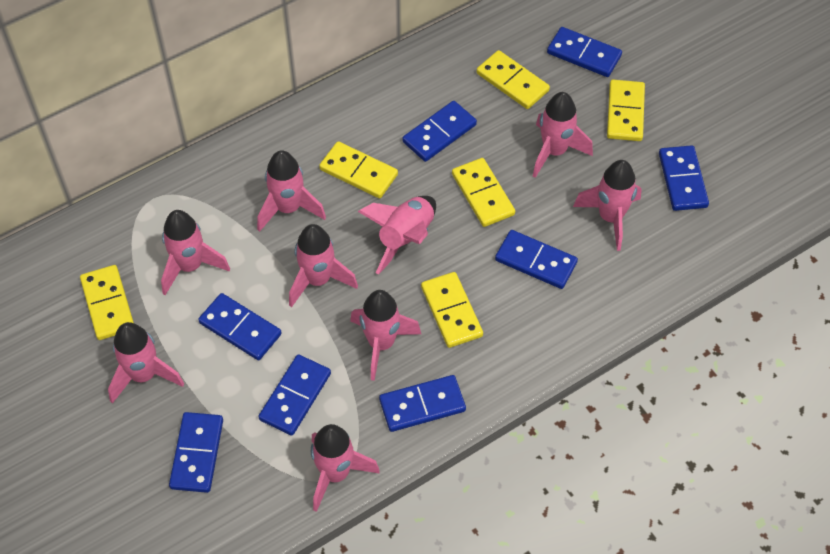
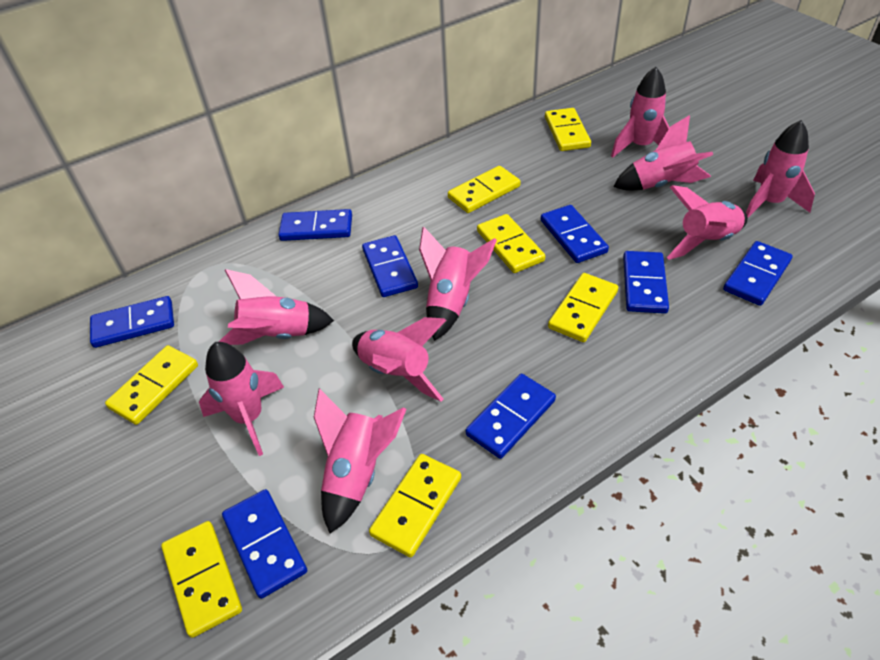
yellow domino: 6 -> 7

